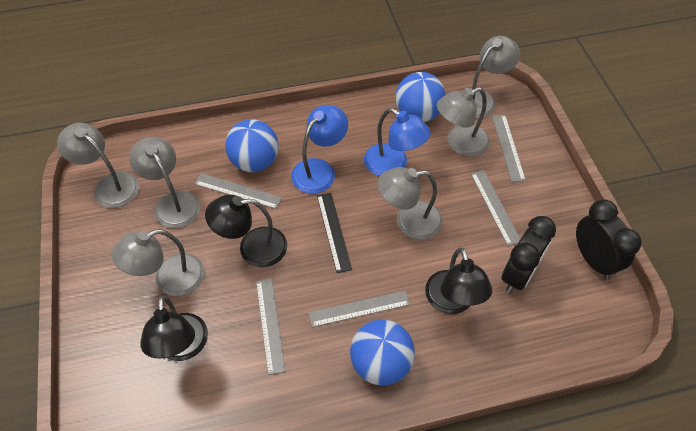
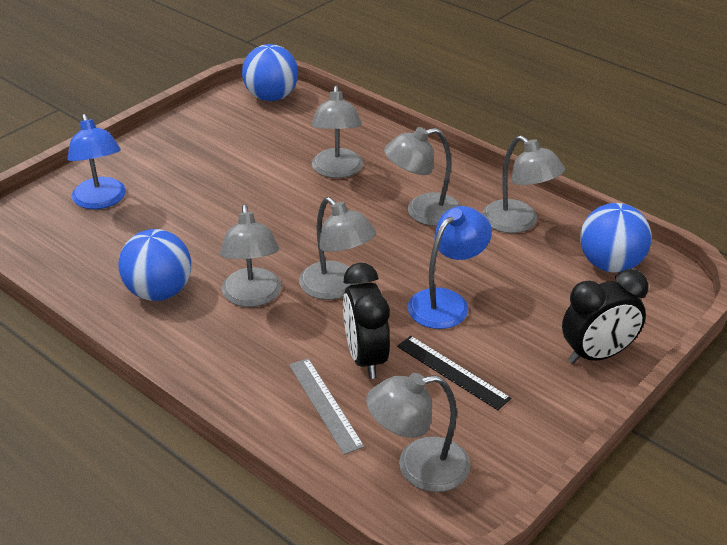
black lamp: 3 -> 0
grey ruler: 5 -> 1

